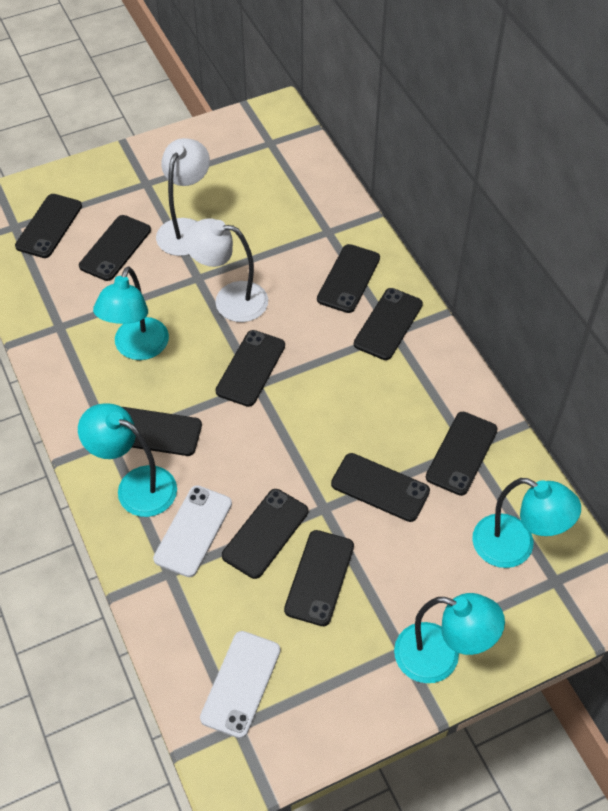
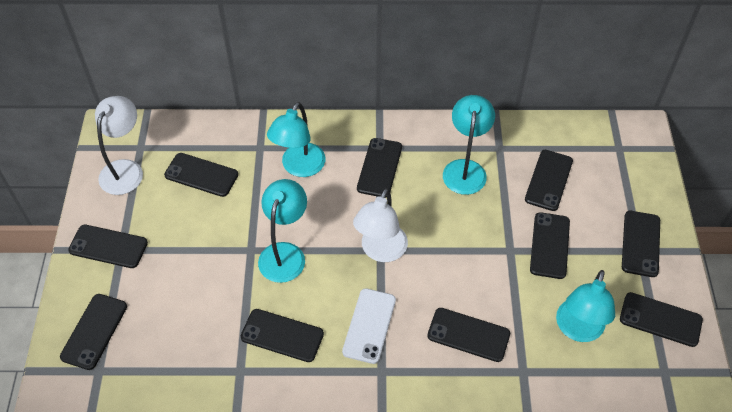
white phone: 2 -> 1

